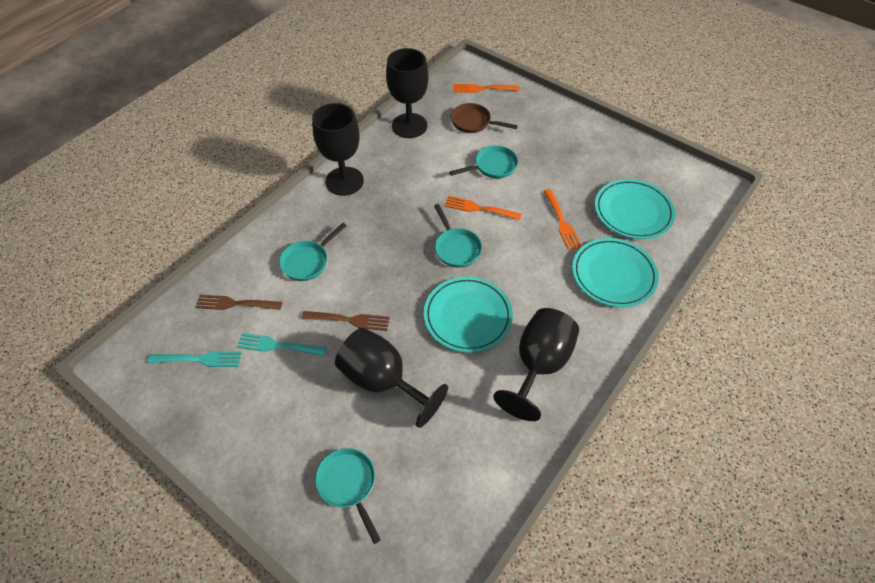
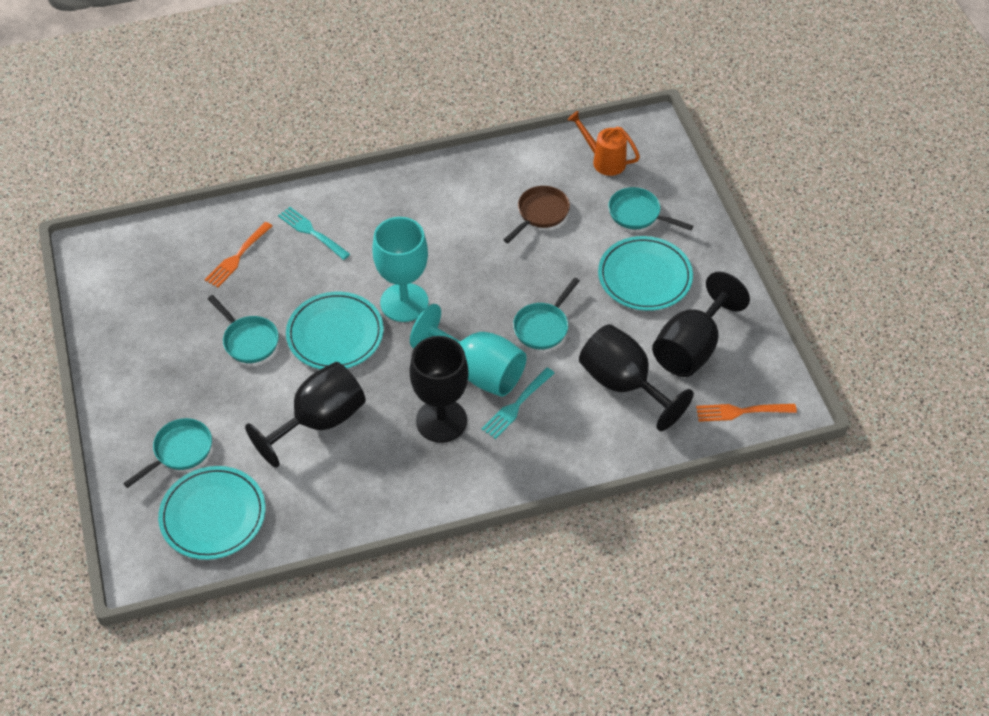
brown fork: 2 -> 0
orange fork: 3 -> 2
orange watering can: 0 -> 1
turquoise goblet: 0 -> 2

